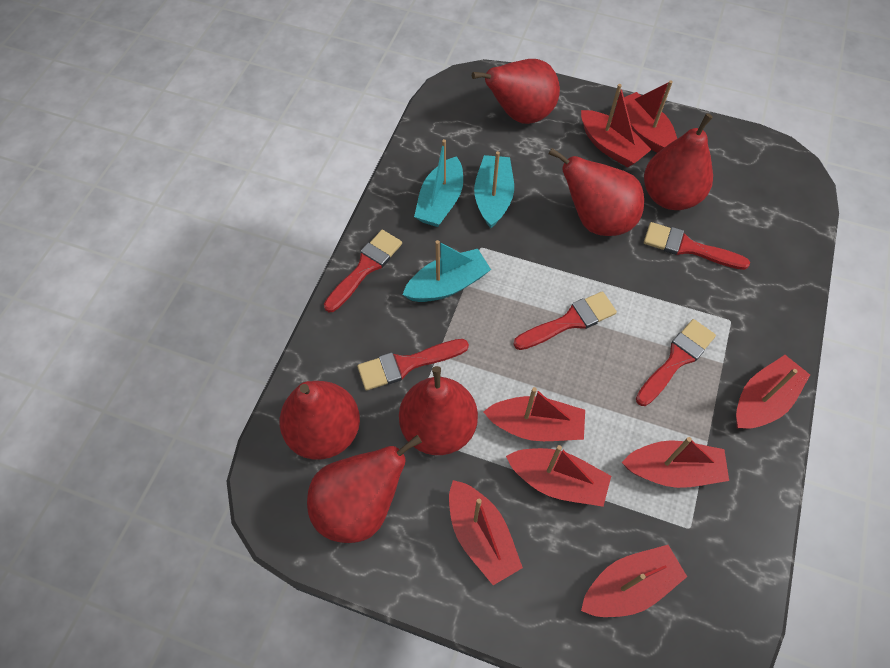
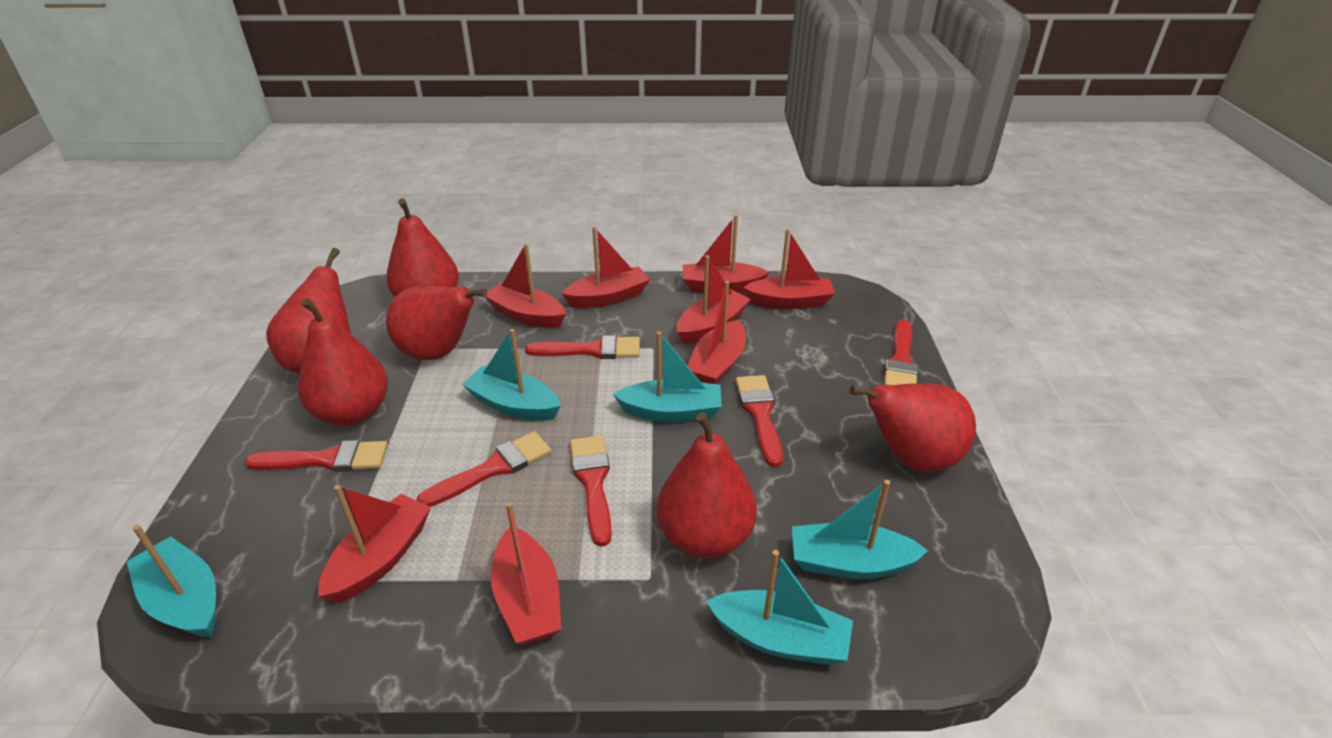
red brush: 5 -> 6
turquoise boat: 3 -> 5

